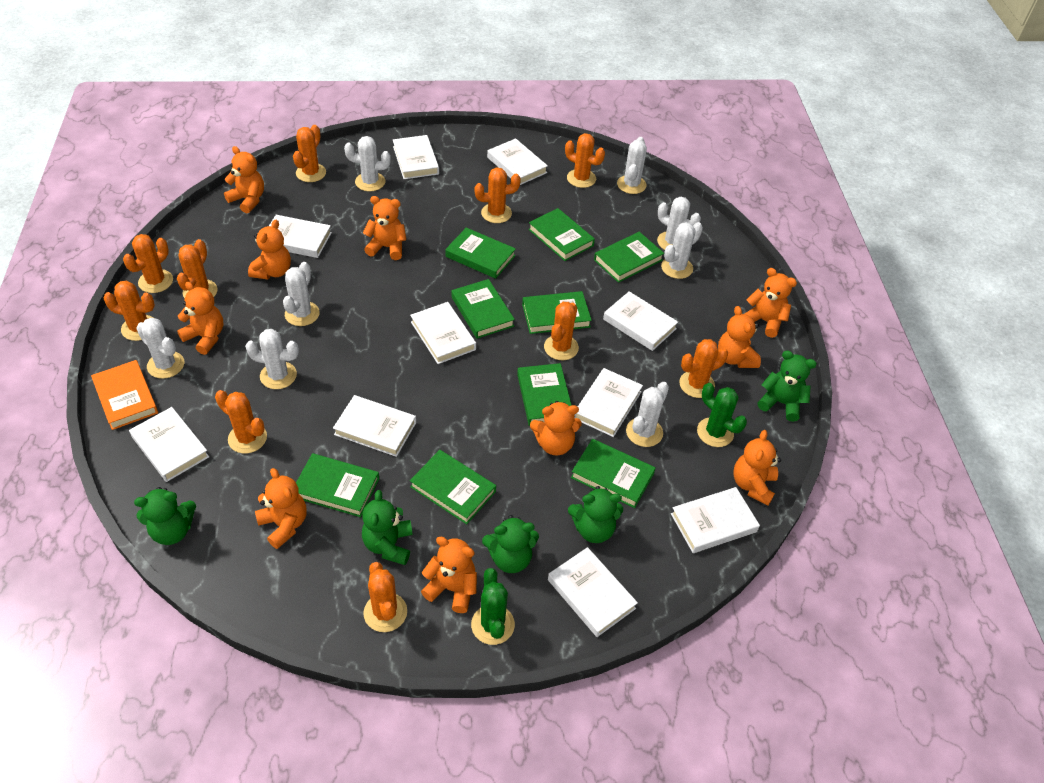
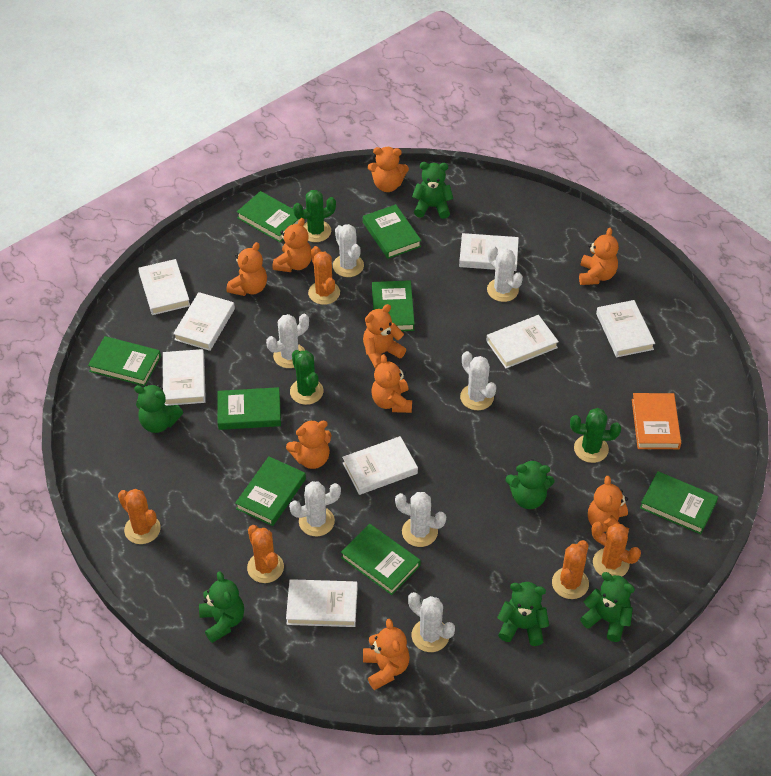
green book: 9 -> 8
green cactus: 2 -> 3
green teddy bear: 5 -> 6
orange cactus: 10 -> 5
orange teddy bear: 10 -> 9
white book: 10 -> 8
white cactus: 8 -> 7

